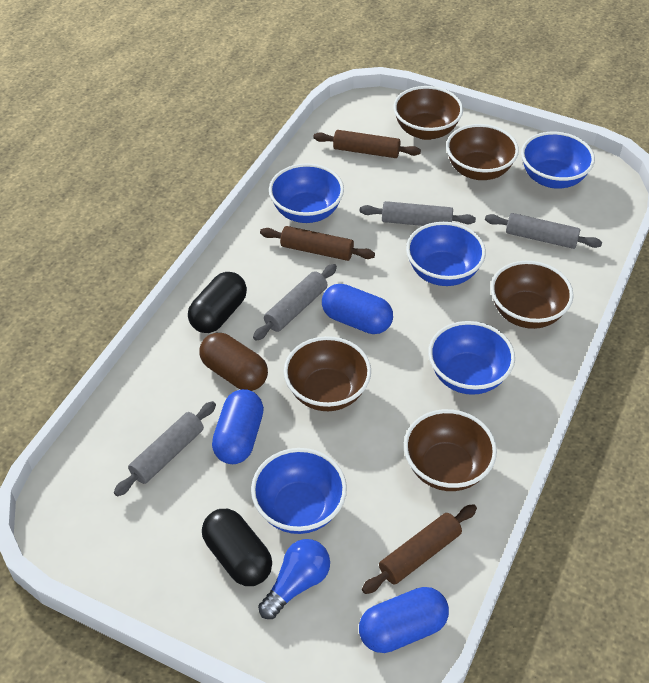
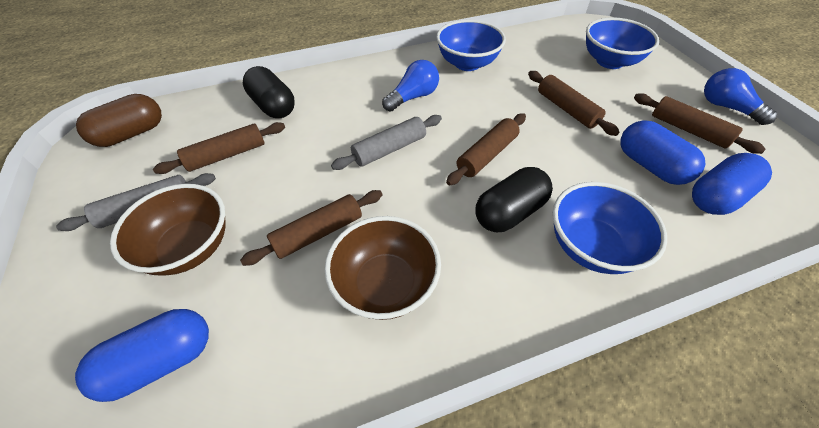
blue bowl: 5 -> 3
blue light bulb: 1 -> 2
brown bowl: 5 -> 2
brown rolling pin: 3 -> 5
grey rolling pin: 4 -> 2

